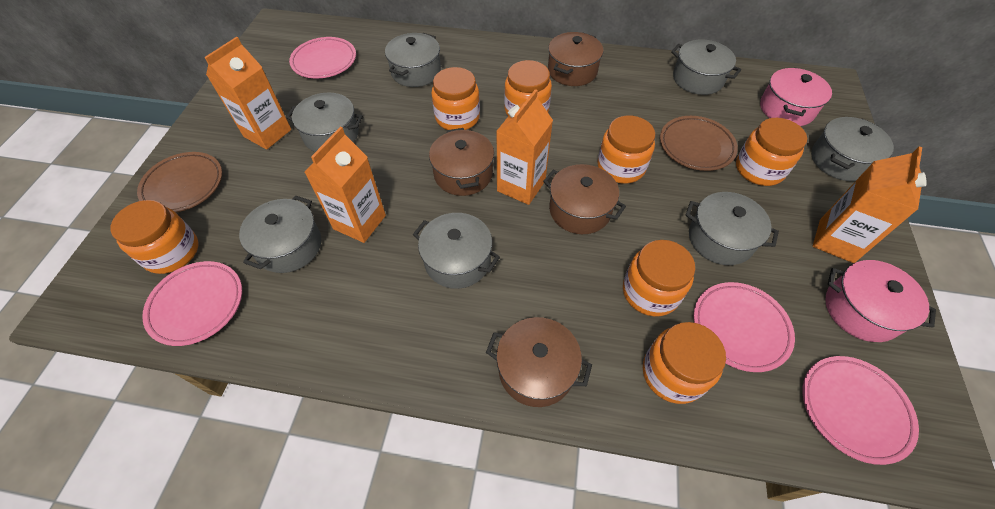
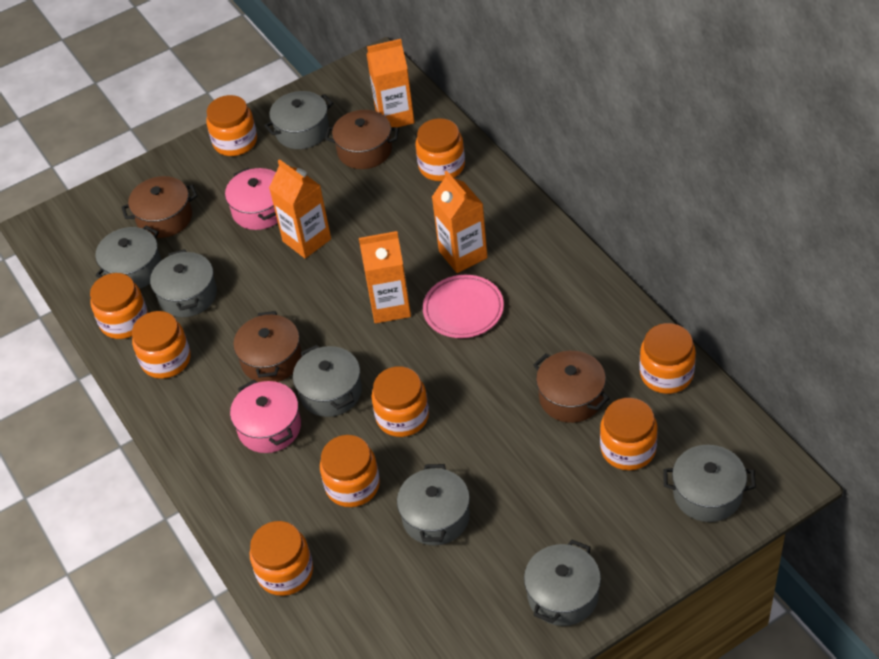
brown plate: 2 -> 0
orange jar: 7 -> 9
pink plate: 4 -> 1

